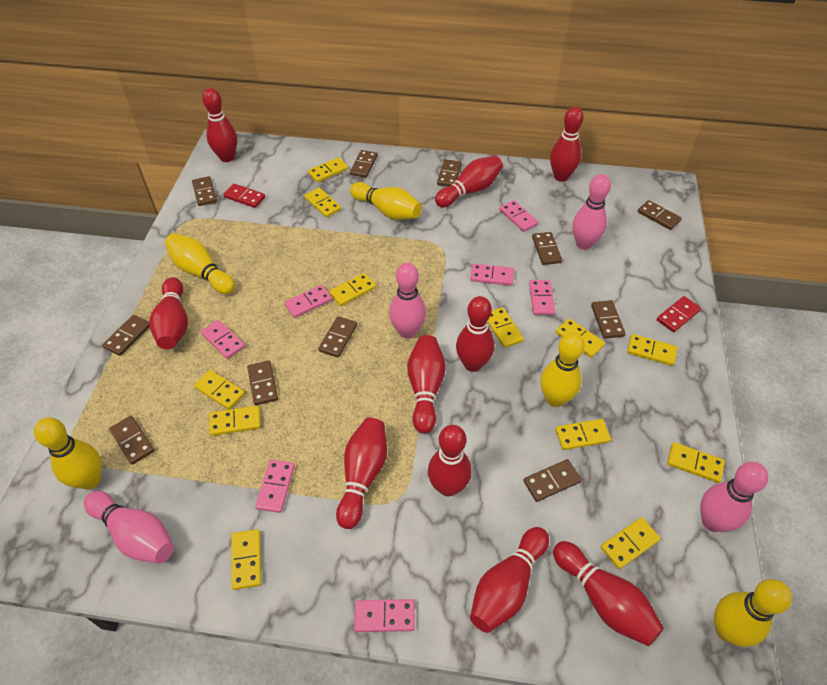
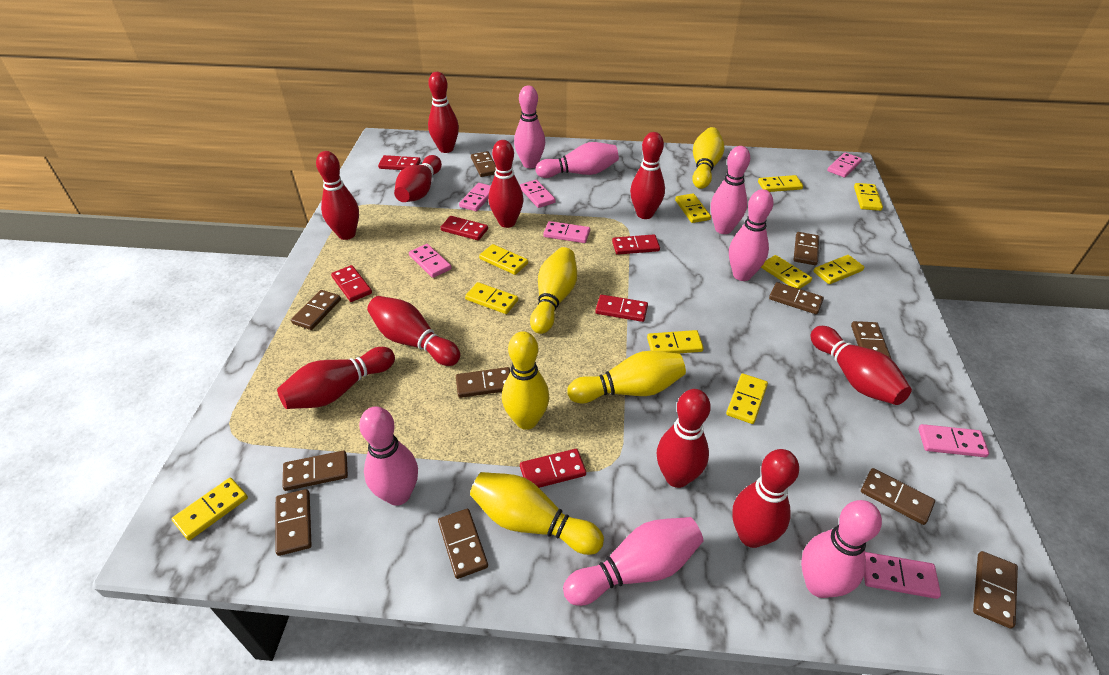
pink bowling pin: 4 -> 7
red domino: 2 -> 6
yellow domino: 12 -> 10

